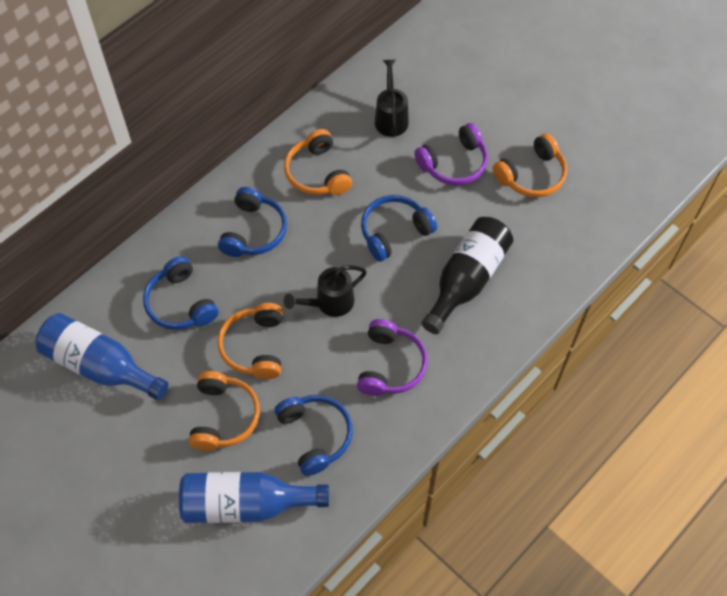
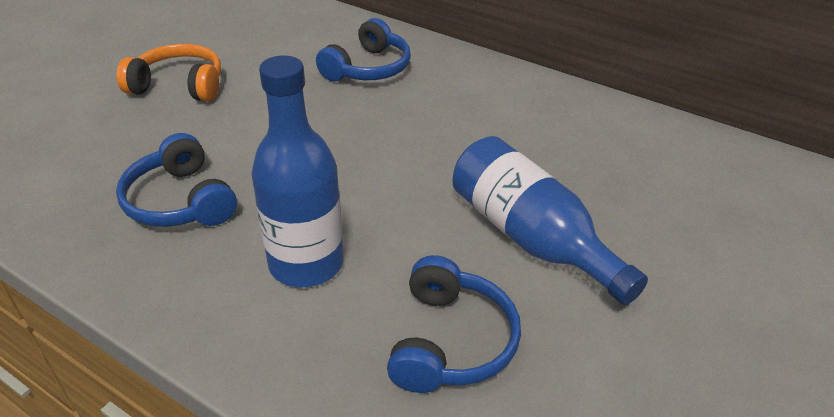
black bottle: 1 -> 0
black watering can: 2 -> 0
blue headphones: 4 -> 3
orange headphones: 4 -> 1
purple headphones: 2 -> 0

